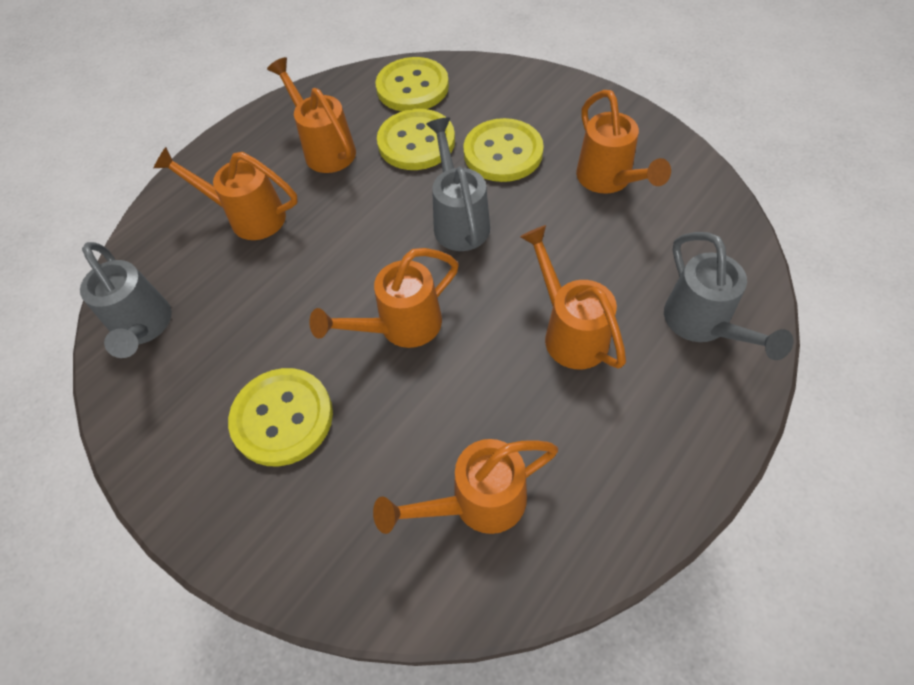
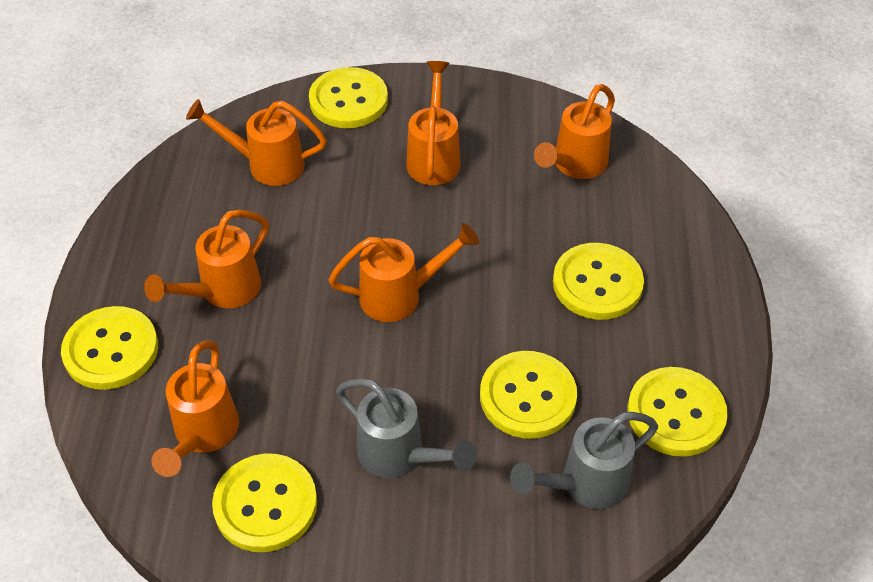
grey watering can: 3 -> 2
yellow button: 4 -> 6

